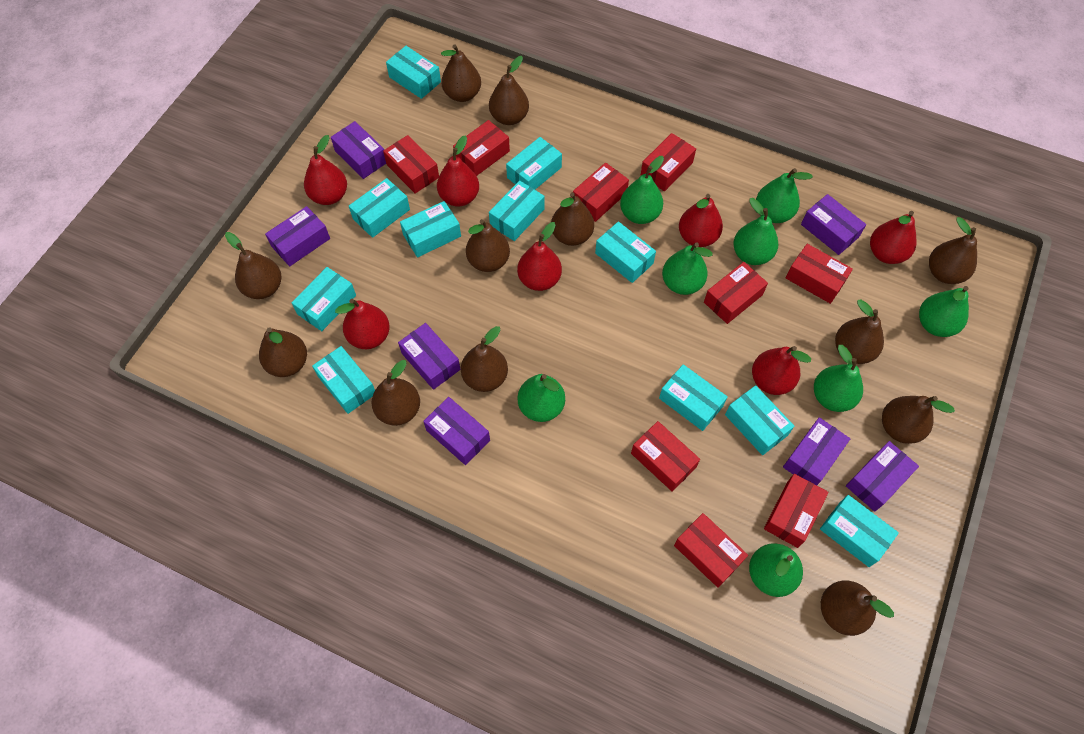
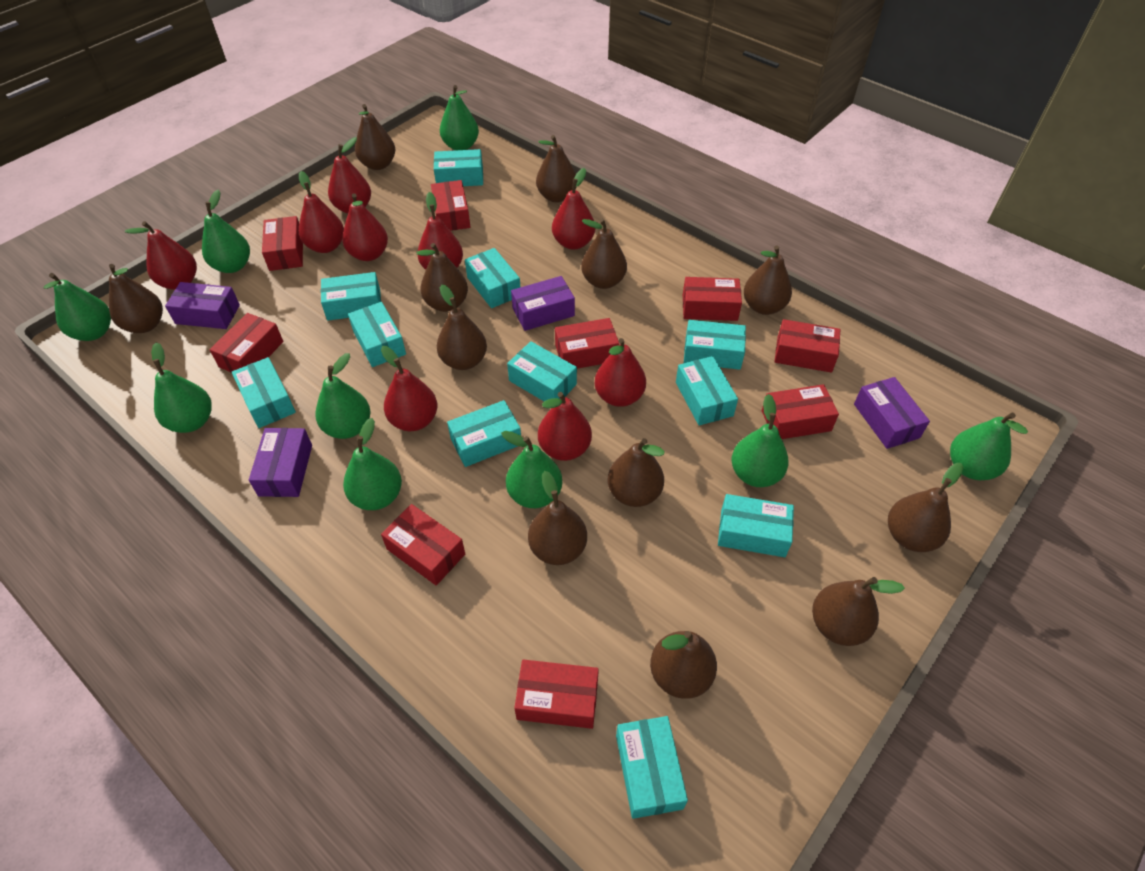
green pear: 8 -> 9
purple box: 7 -> 4
red pear: 7 -> 9

